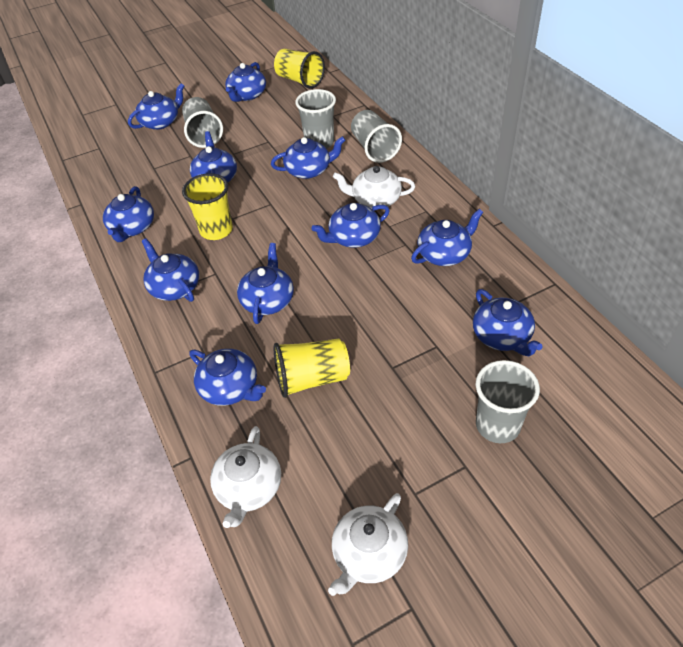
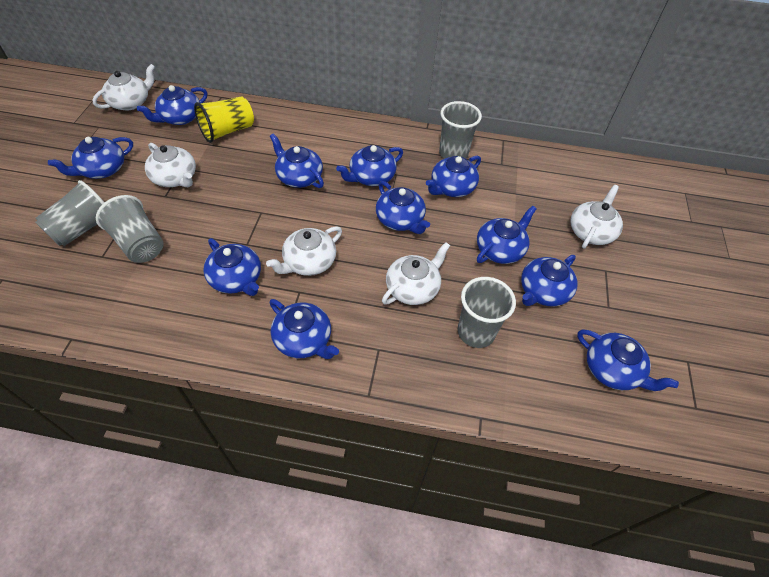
white teapot: 3 -> 5
yellow cup: 3 -> 1

